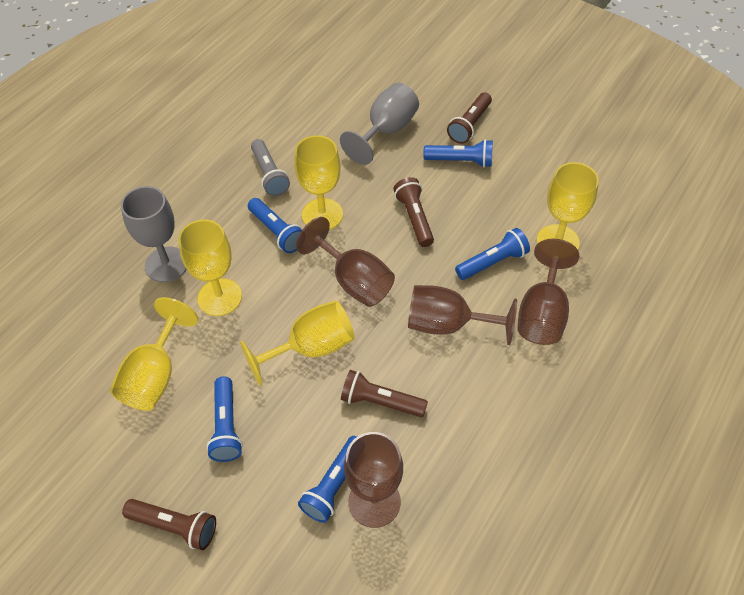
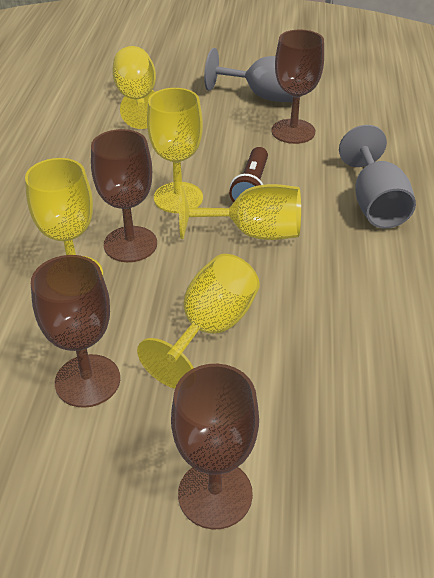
blue flashlight: 5 -> 0
brown flashlight: 4 -> 1
grey flashlight: 1 -> 0

